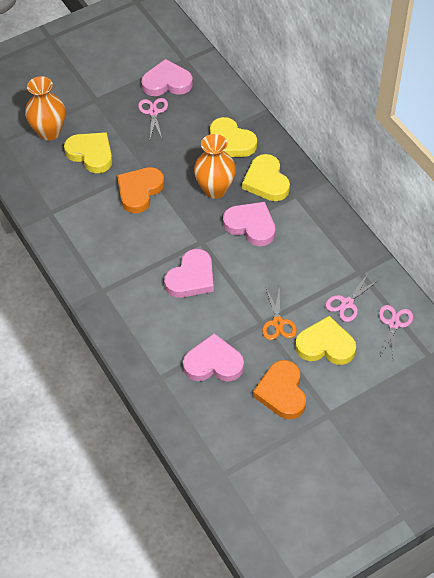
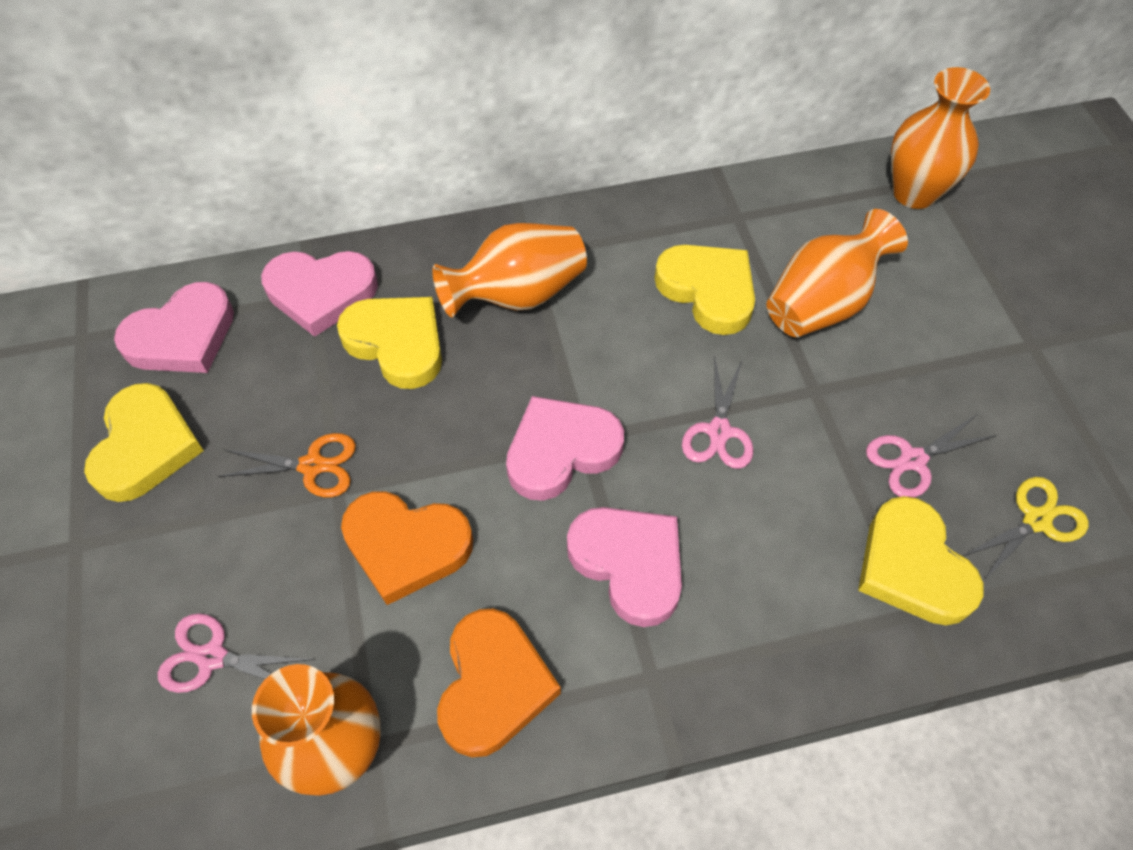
orange vase: 2 -> 4
yellow scissors: 0 -> 1

